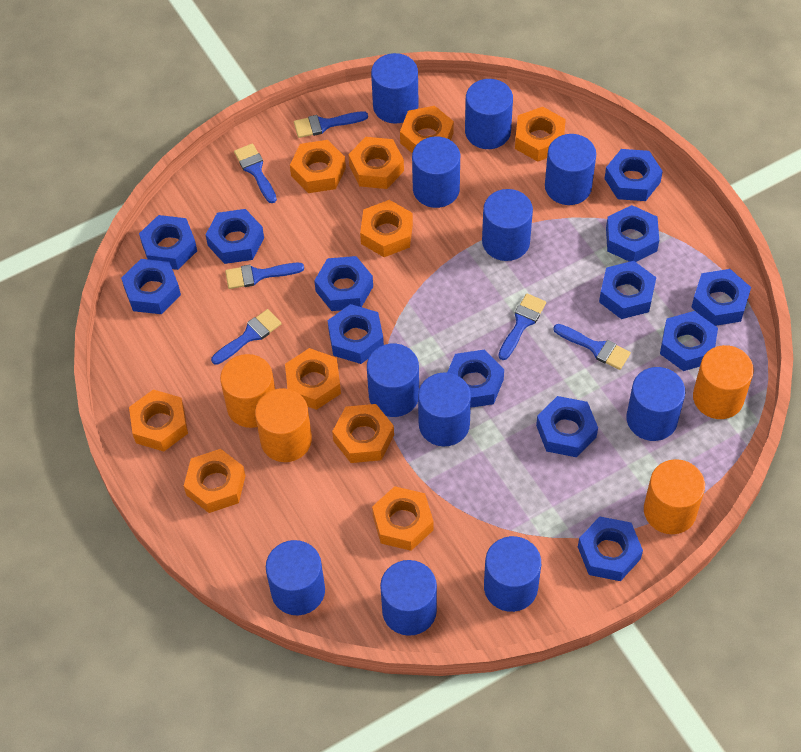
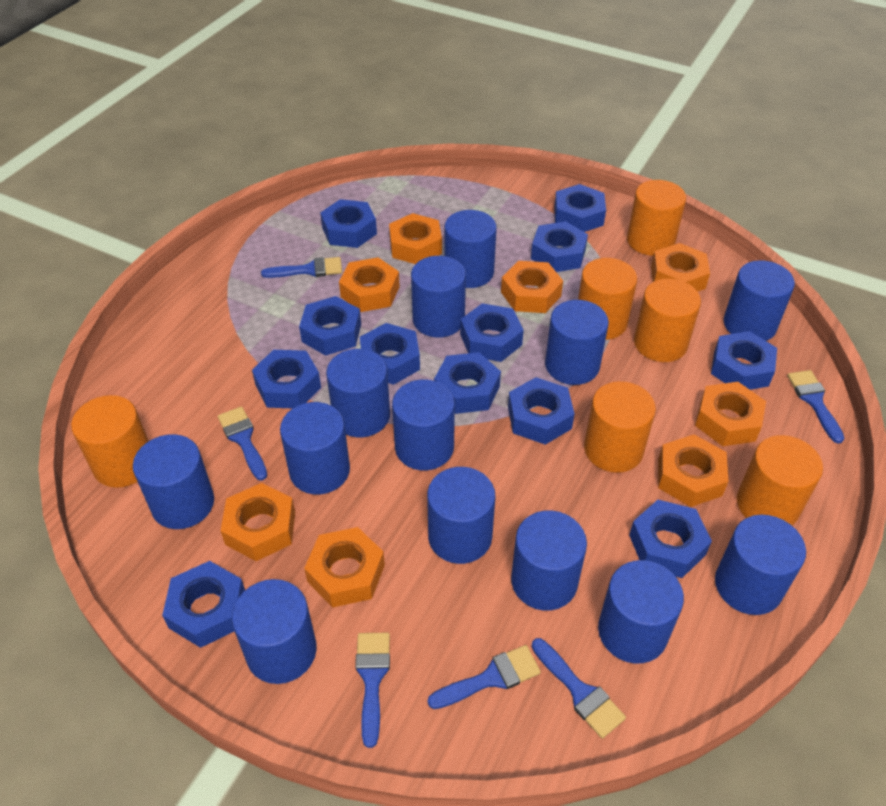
blue cylinder: 11 -> 13
blue nut: 13 -> 12
orange cylinder: 4 -> 6
orange nut: 10 -> 8

